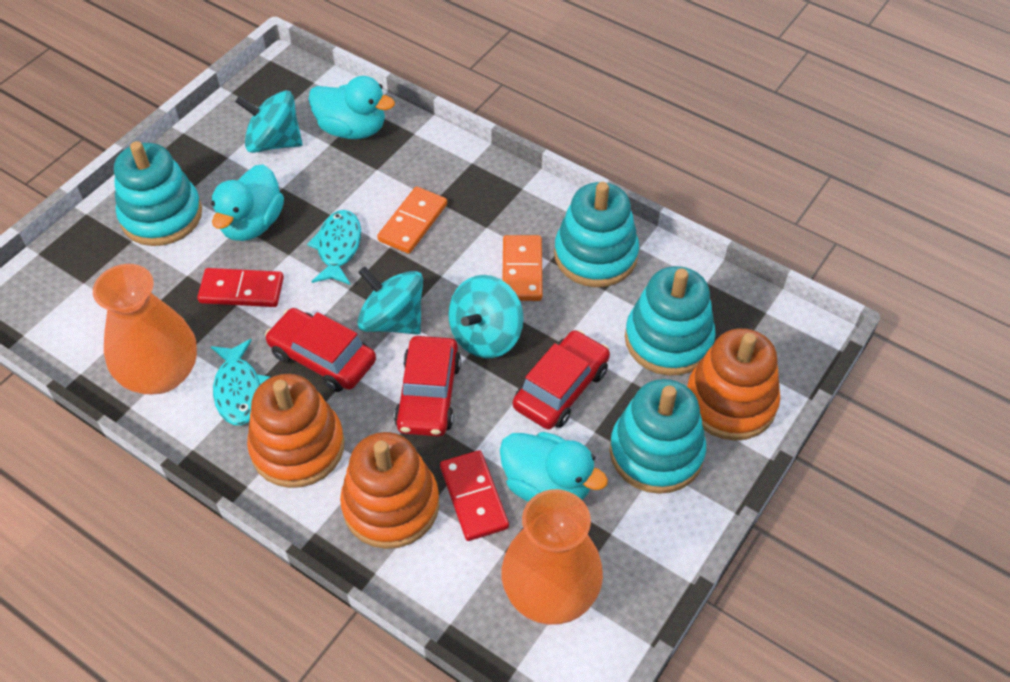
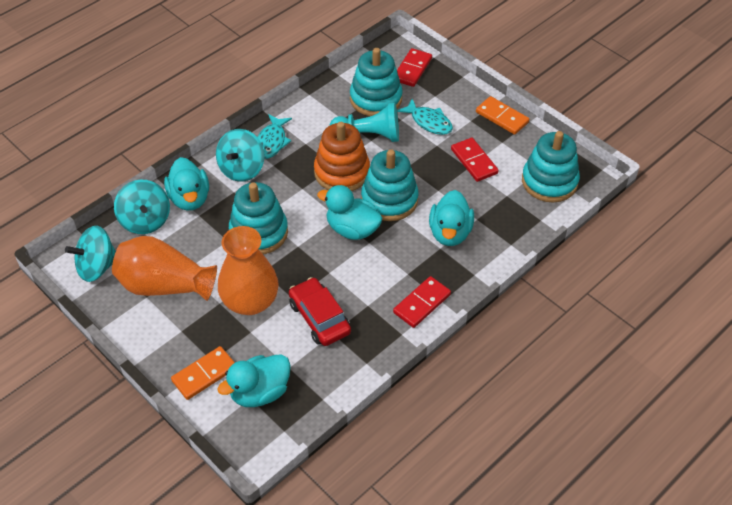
orange stacking toy: 3 -> 1
red car: 3 -> 1
red domino: 2 -> 3
turquoise duck: 3 -> 4
turquoise pawn: 0 -> 1

